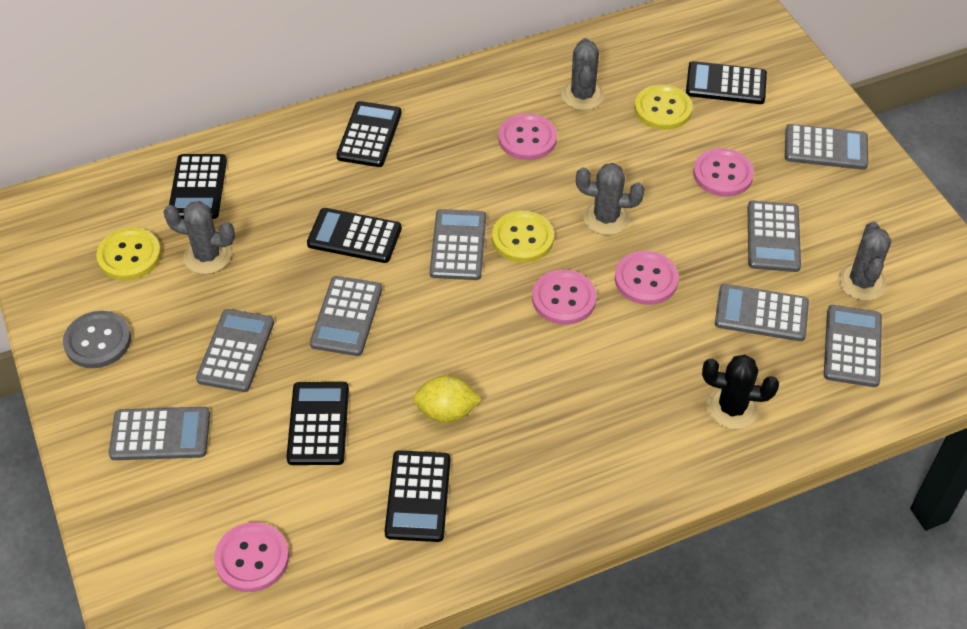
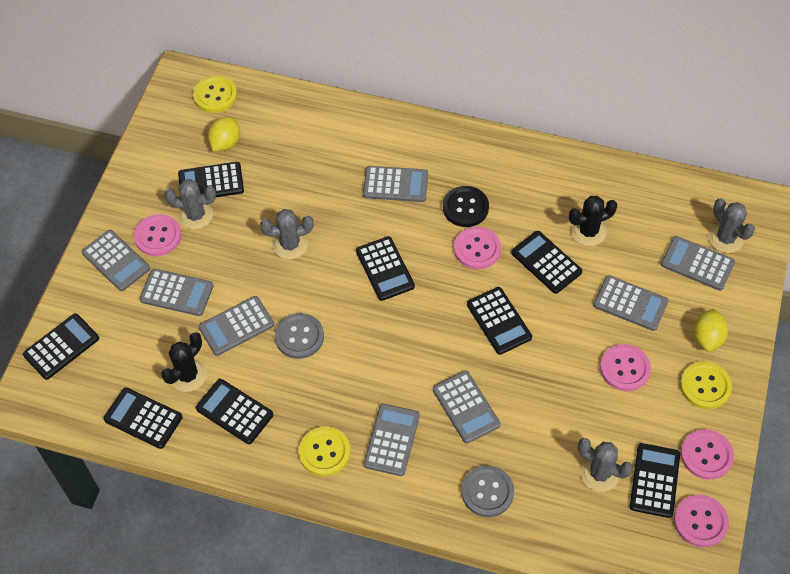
black button: 0 -> 1
black cactus: 1 -> 2
black calculator: 6 -> 8
grey button: 1 -> 2
yellow lemon: 1 -> 2

